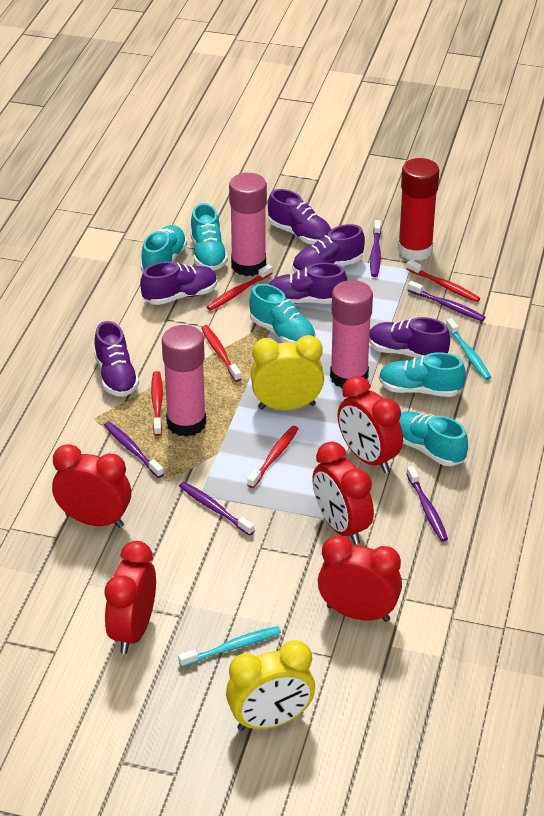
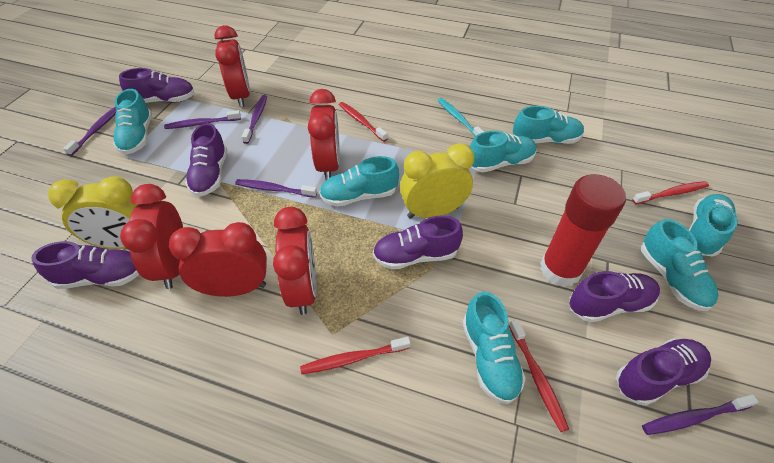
pink glue stick: 3 -> 0
red toothbrush: 5 -> 4
turquoise shoe: 5 -> 7
turquoise toothbrush: 2 -> 1

